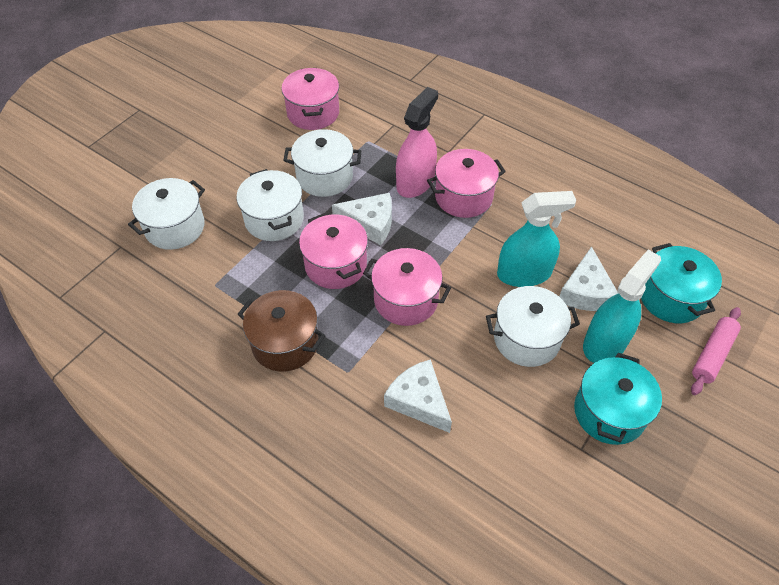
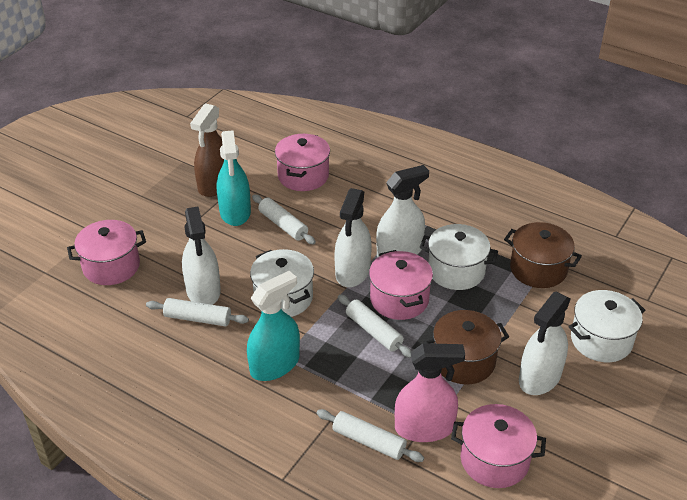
brown pot: 1 -> 2
brown spray bottle: 0 -> 1
pink rolling pin: 1 -> 0
turquoise pot: 2 -> 0
white cheese: 3 -> 0
white pot: 4 -> 3
white rolling pin: 0 -> 4
white spray bottle: 0 -> 4

